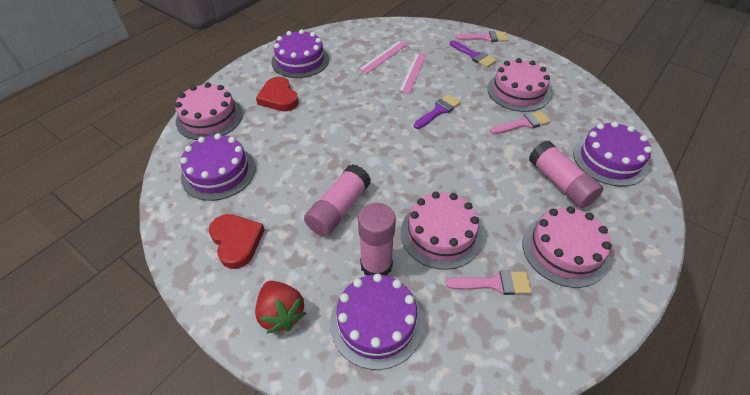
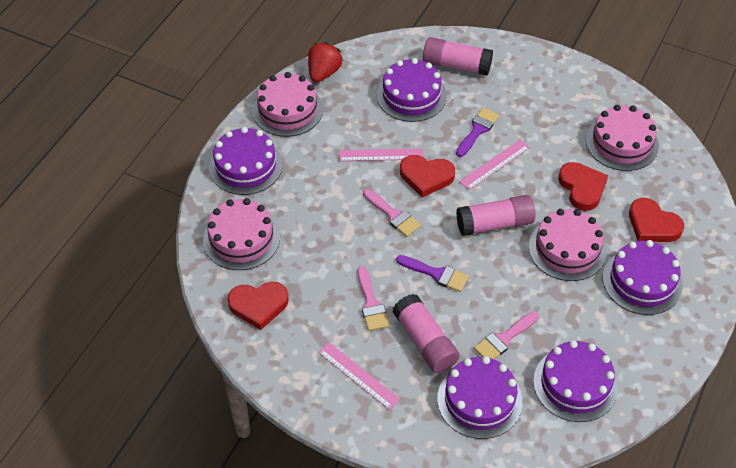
pink ruler: 2 -> 3
purple cake: 4 -> 5
red heart: 2 -> 4

